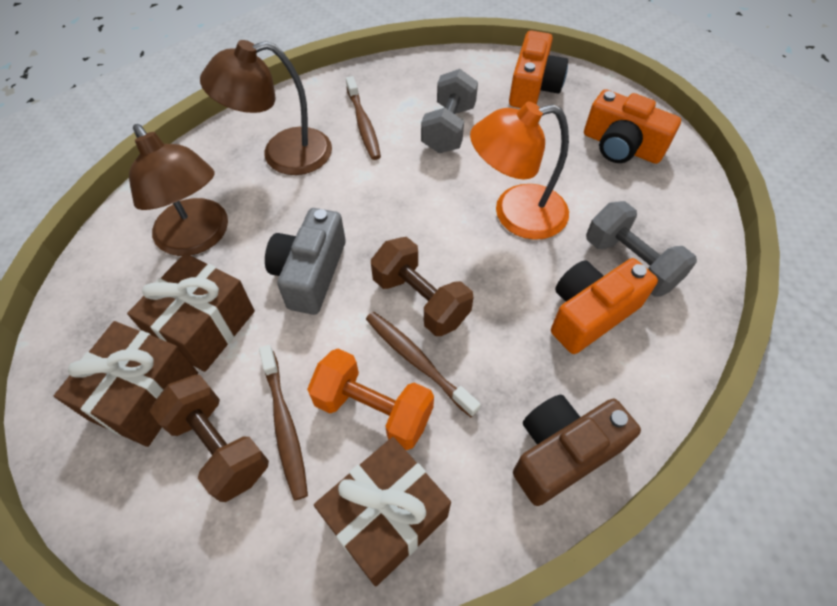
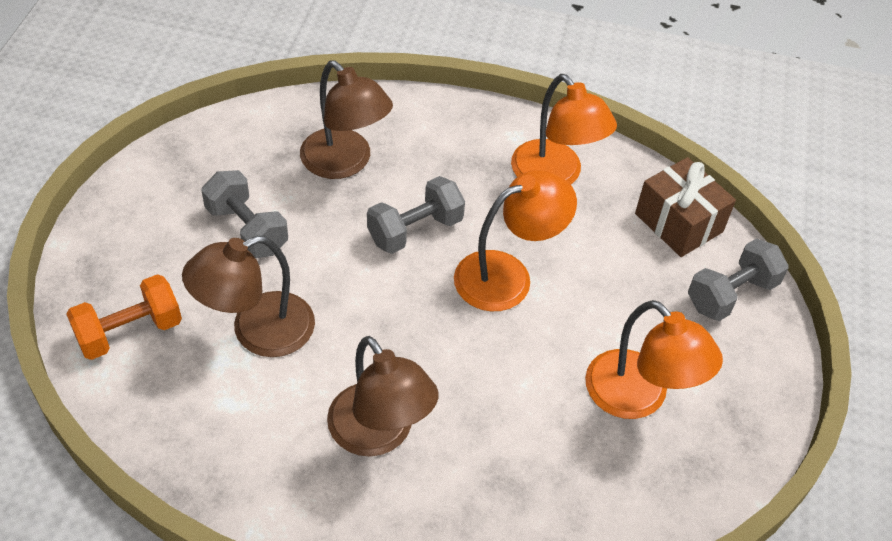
brown camera: 1 -> 0
brown dumbbell: 2 -> 0
brown gift: 3 -> 1
brown lamp: 2 -> 3
brown toothbrush: 3 -> 0
grey camera: 1 -> 0
grey dumbbell: 2 -> 3
orange camera: 3 -> 0
orange lamp: 1 -> 3

